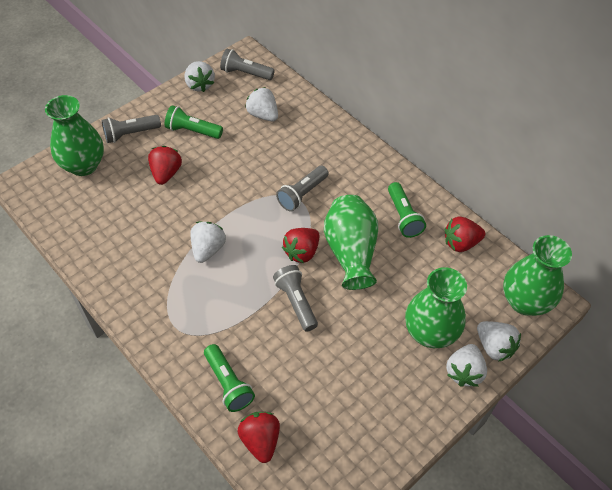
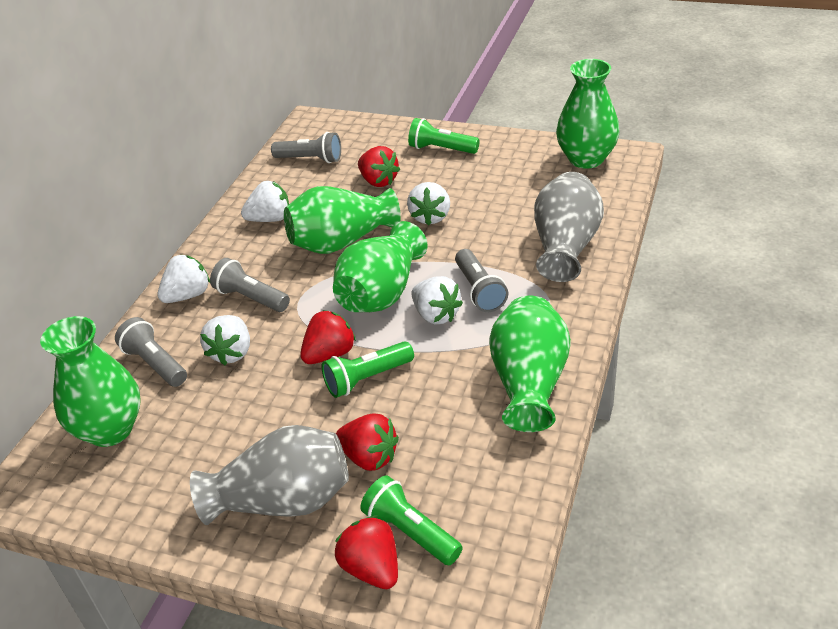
green vase: 4 -> 5
grey vase: 0 -> 2

